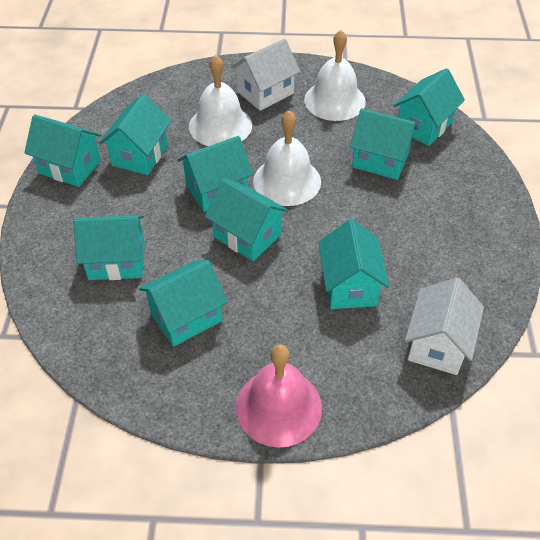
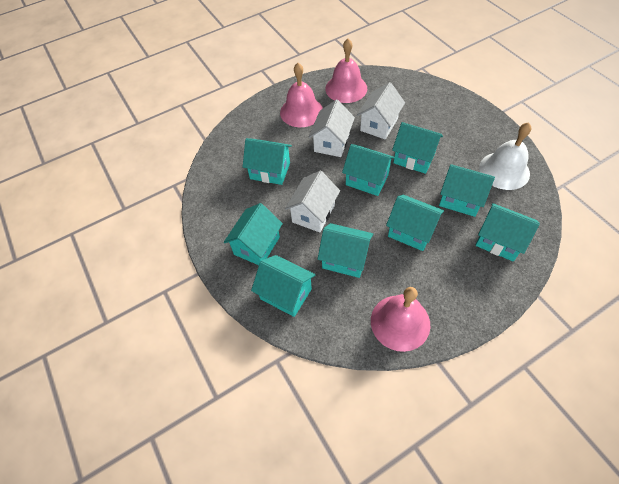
pink bell: 1 -> 3
white bell: 3 -> 1
white house: 2 -> 3

